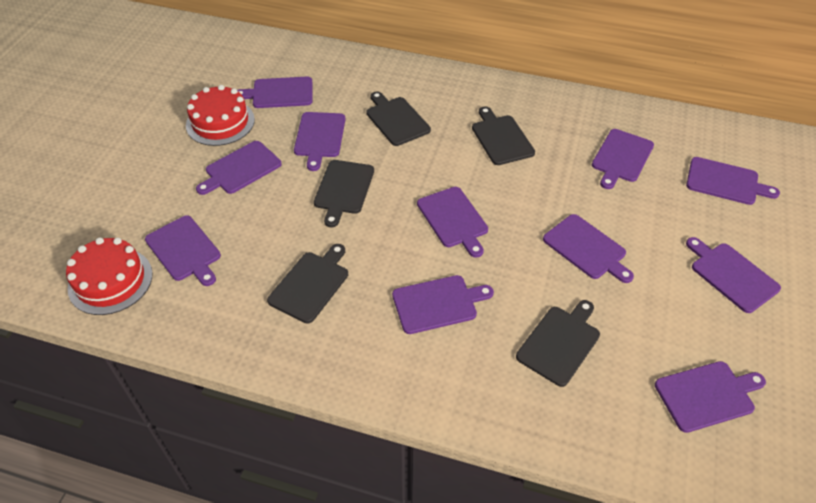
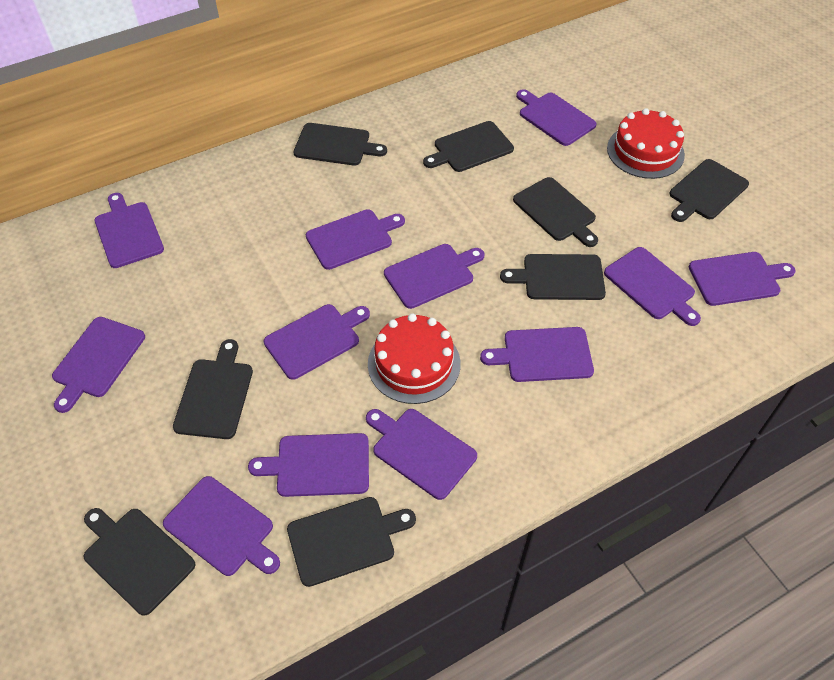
black cutting board: 5 -> 8
purple cutting board: 11 -> 12

